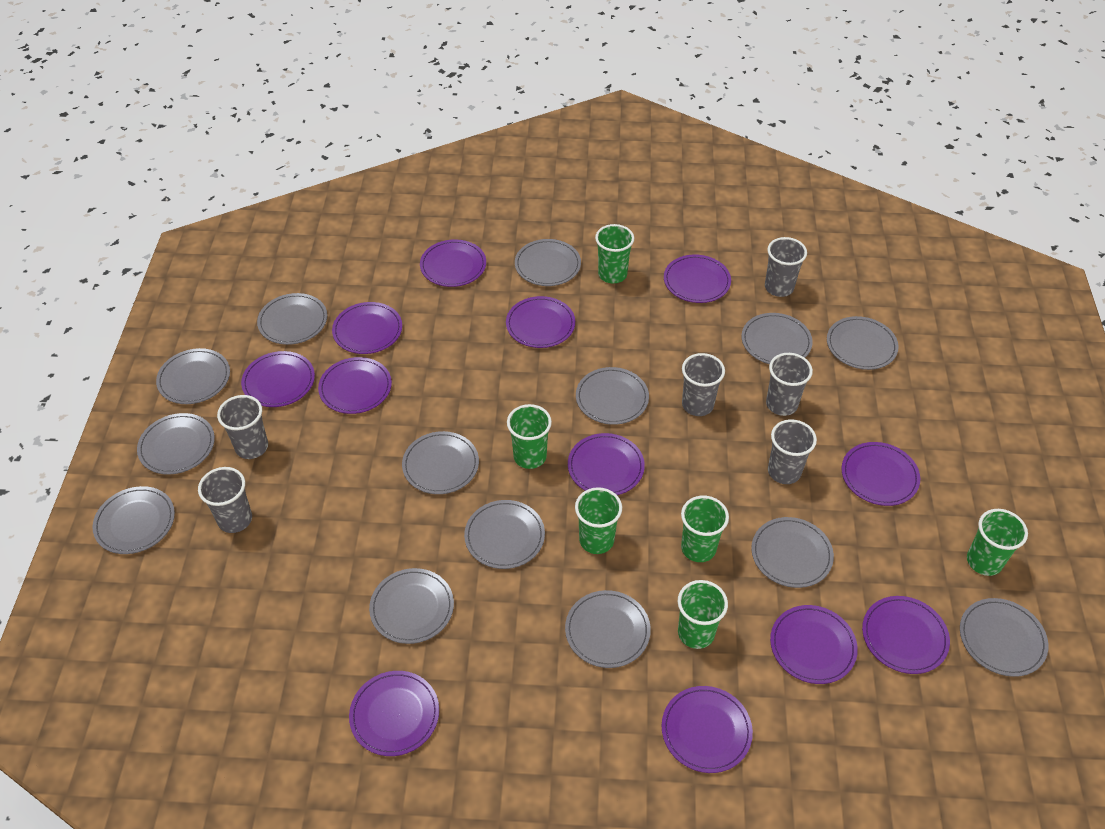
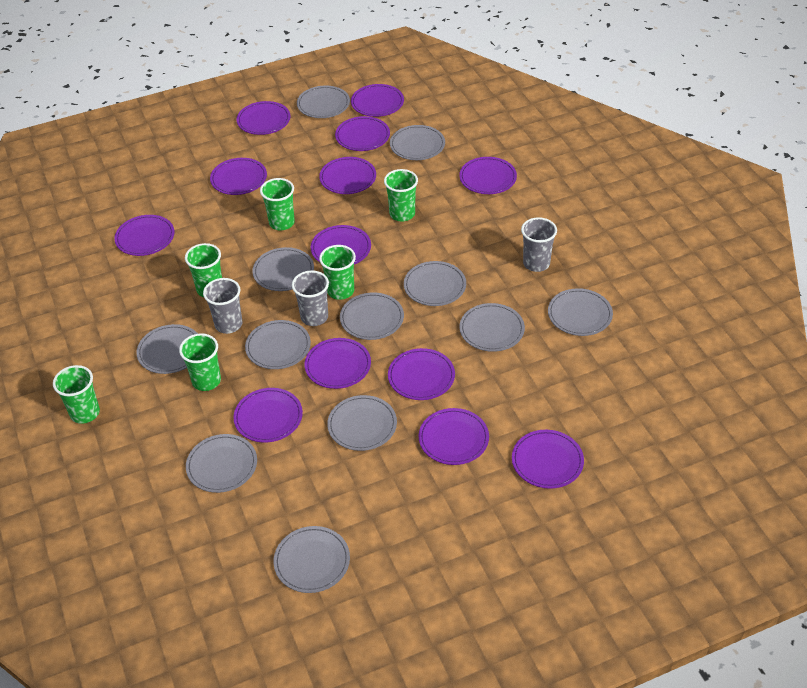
grey cup: 6 -> 3
grey plate: 14 -> 12
purple plate: 12 -> 13

